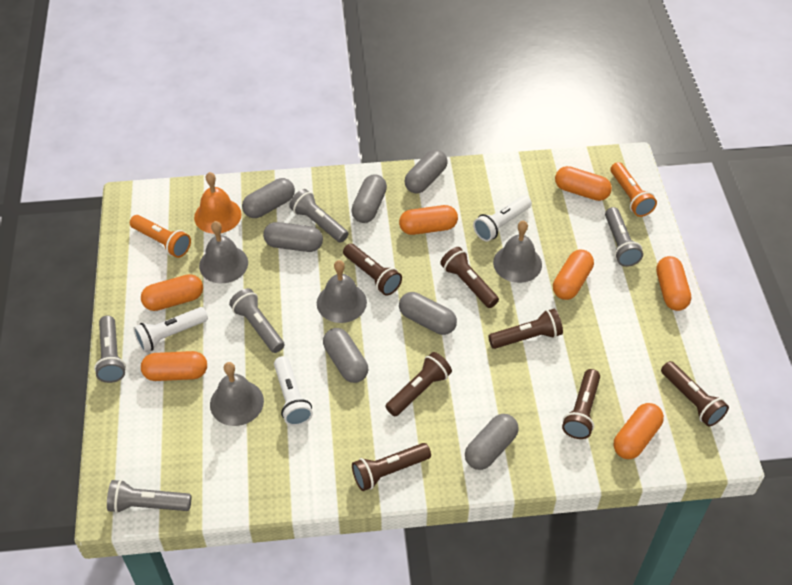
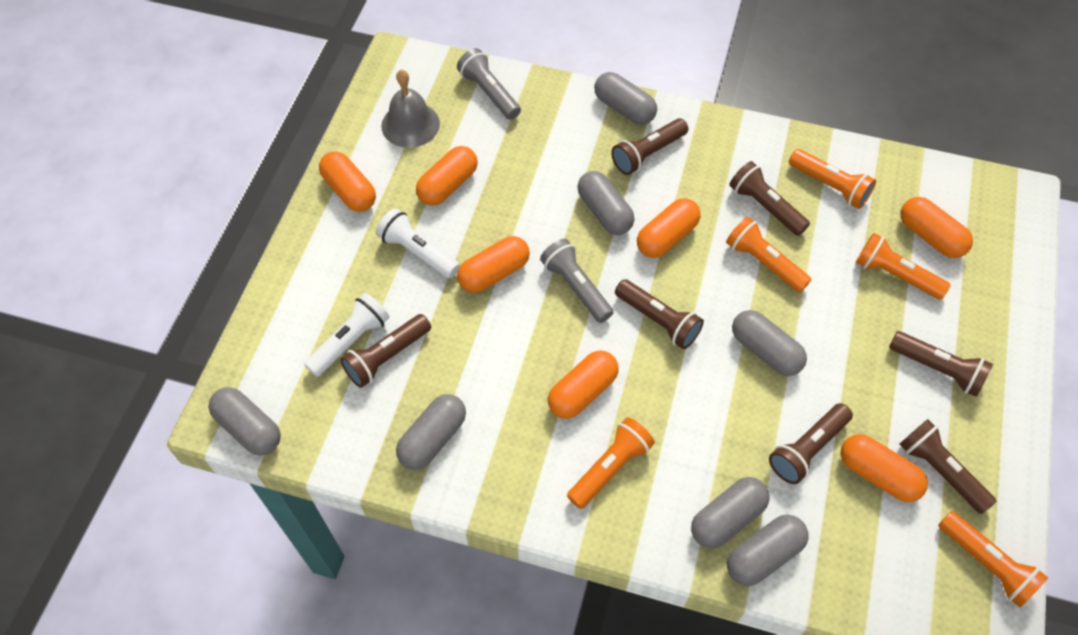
grey bell: 4 -> 1
grey flashlight: 5 -> 2
orange bell: 1 -> 0
orange flashlight: 2 -> 5
white flashlight: 3 -> 2

